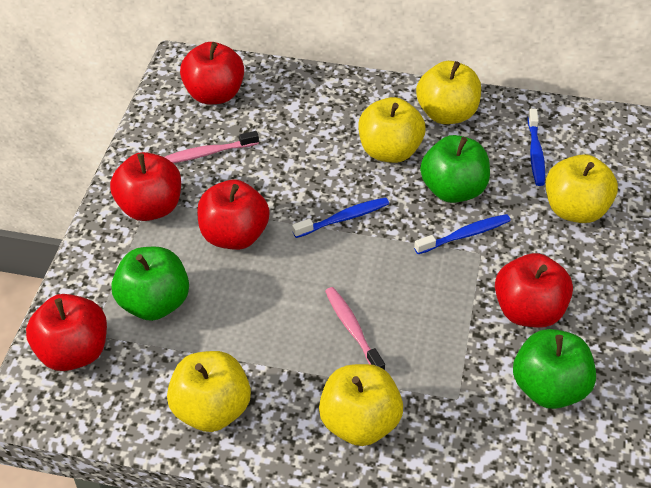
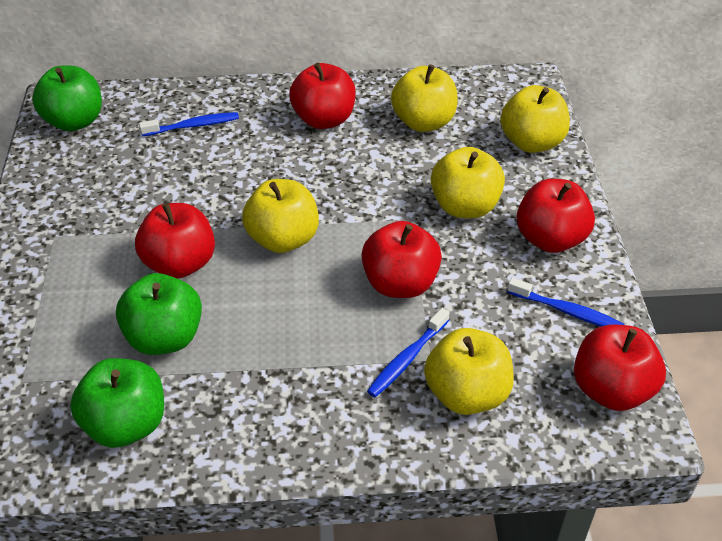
pink toothbrush: 2 -> 0

